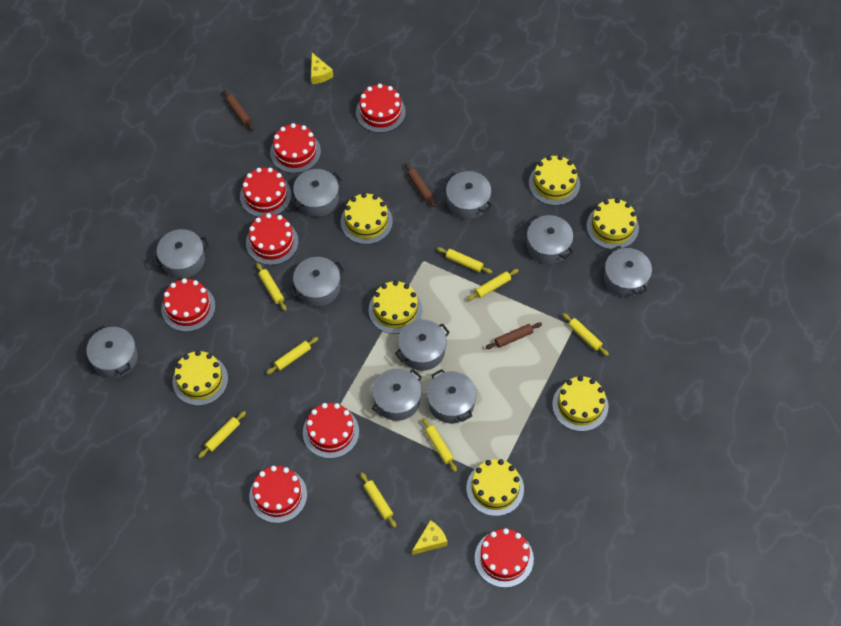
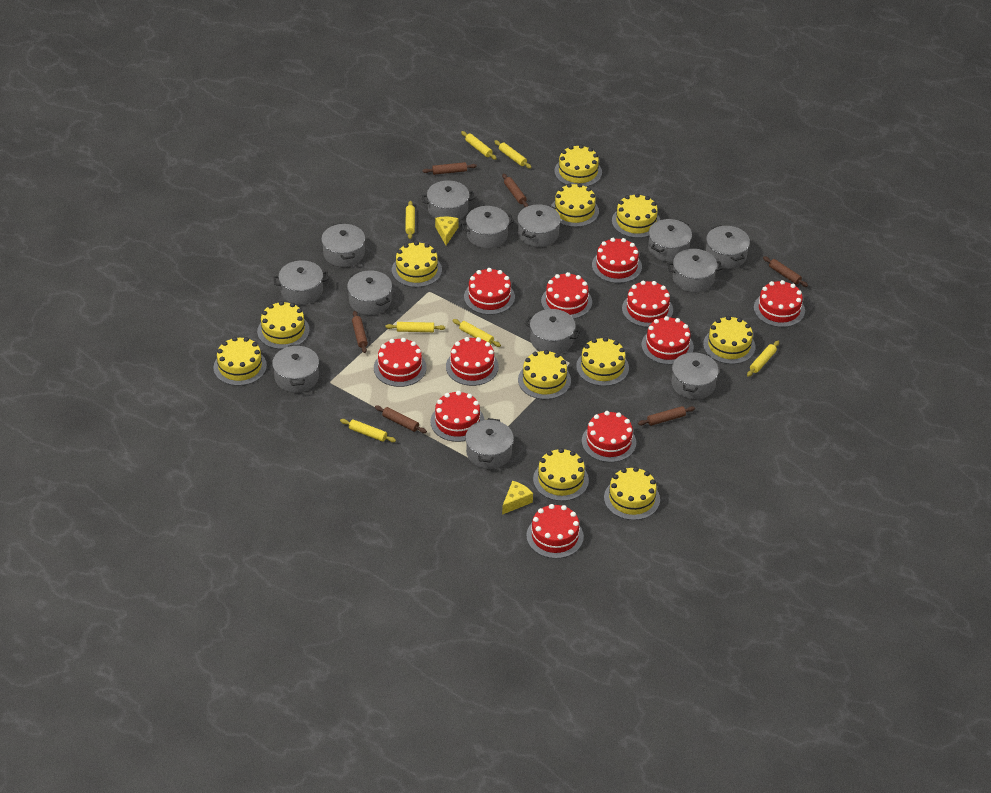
brown rolling pin: 3 -> 6
grey pot: 10 -> 13
red cake: 8 -> 11
yellow cake: 7 -> 11
yellow rolling pin: 8 -> 7

